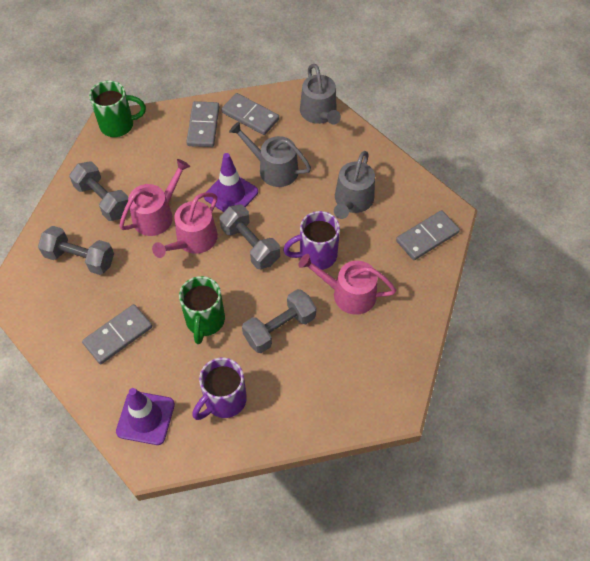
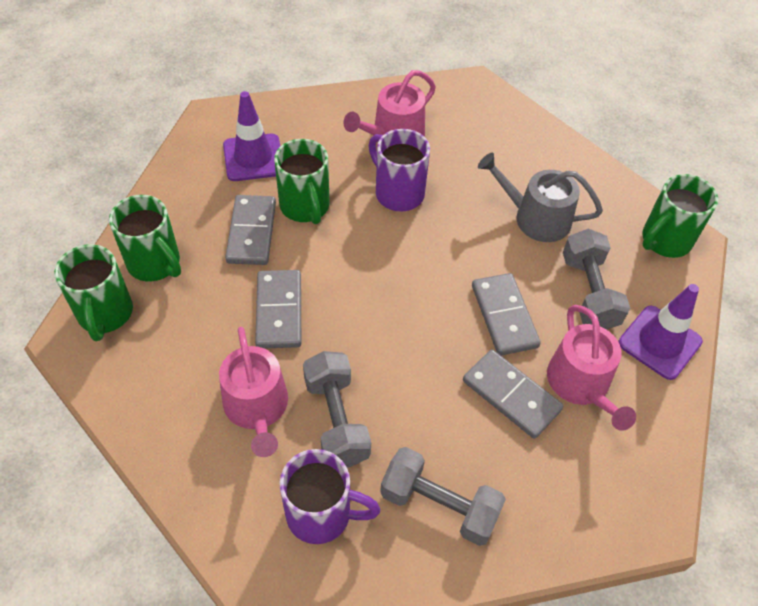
green mug: 2 -> 4
grey dumbbell: 4 -> 3
grey watering can: 3 -> 1

